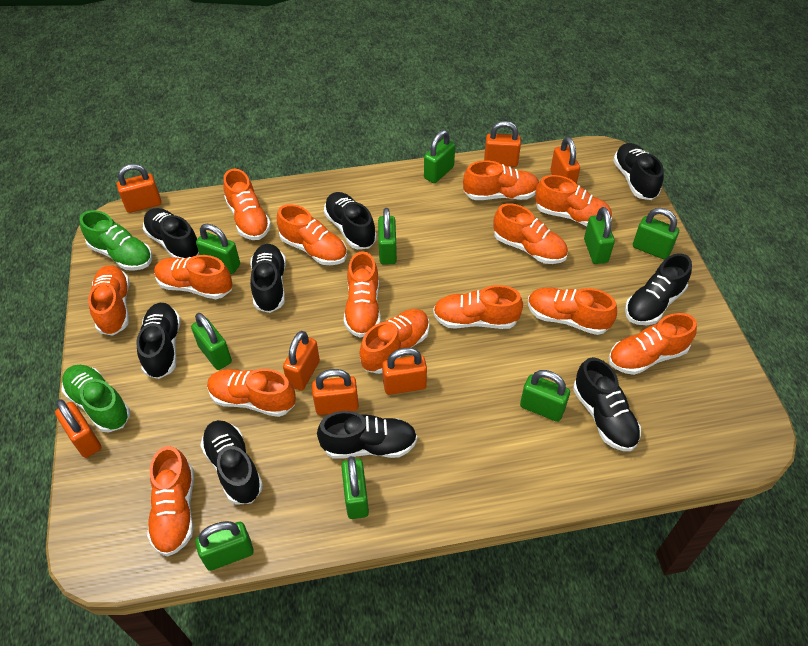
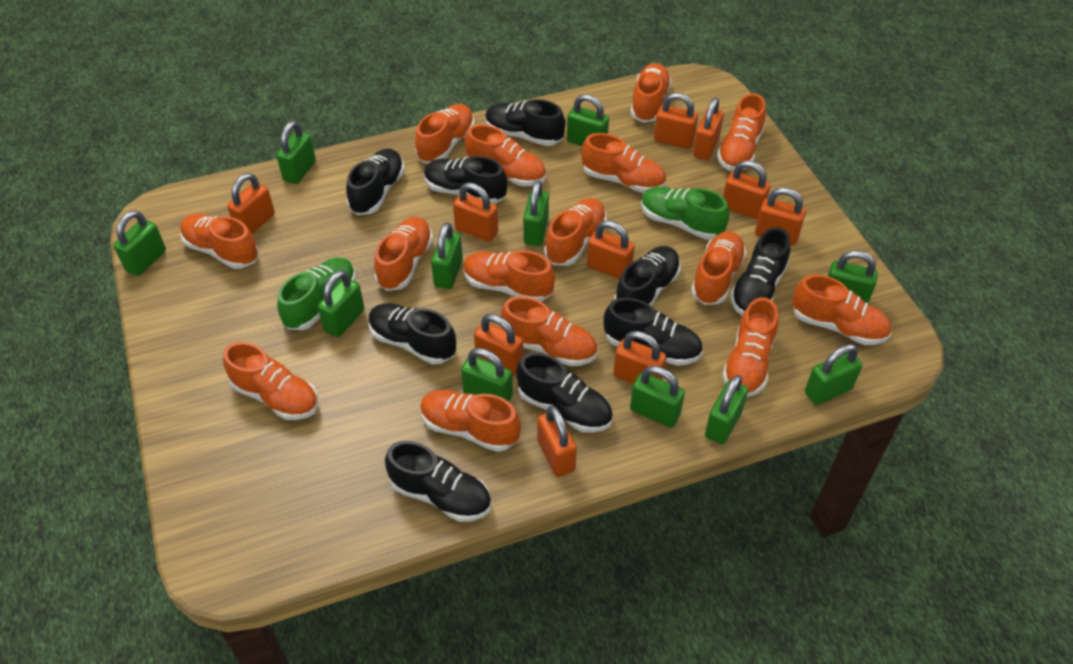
green padlock: 9 -> 11
orange padlock: 7 -> 10
orange shoe: 14 -> 15

